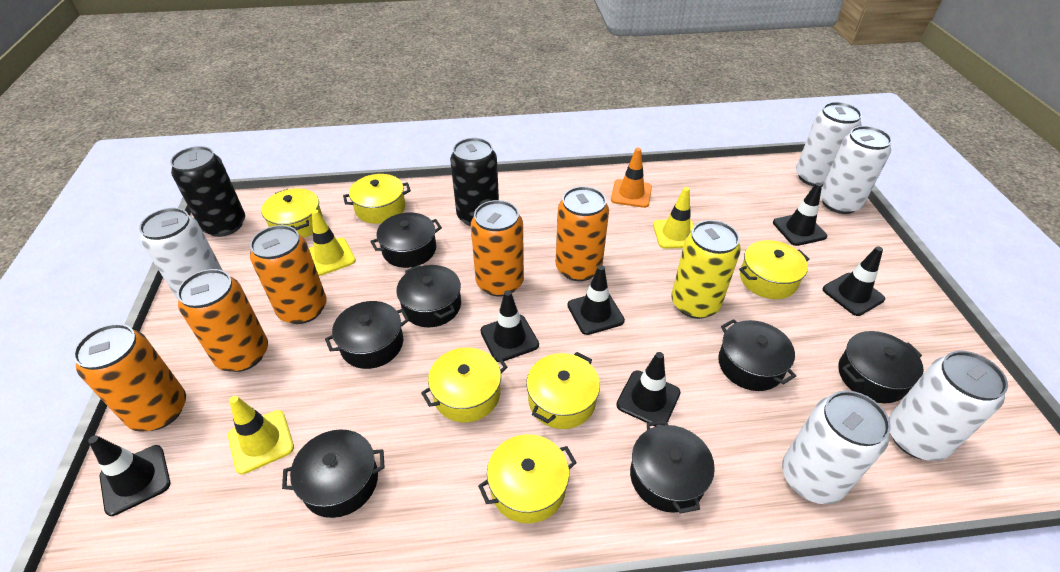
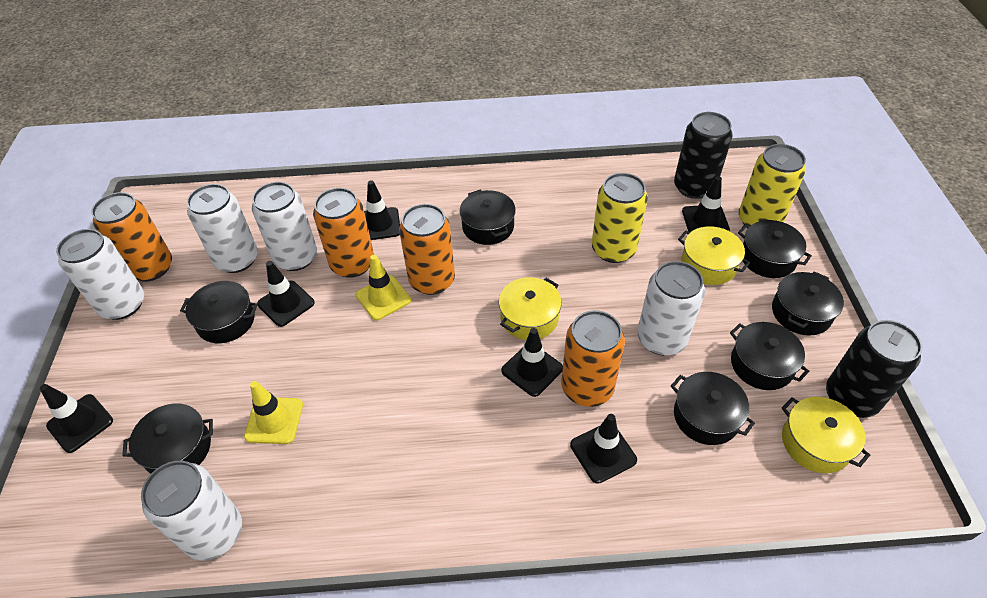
orange can: 5 -> 4
orange traffic cone: 1 -> 0
yellow can: 1 -> 2
yellow pot: 6 -> 3
yellow traffic cone: 3 -> 2

